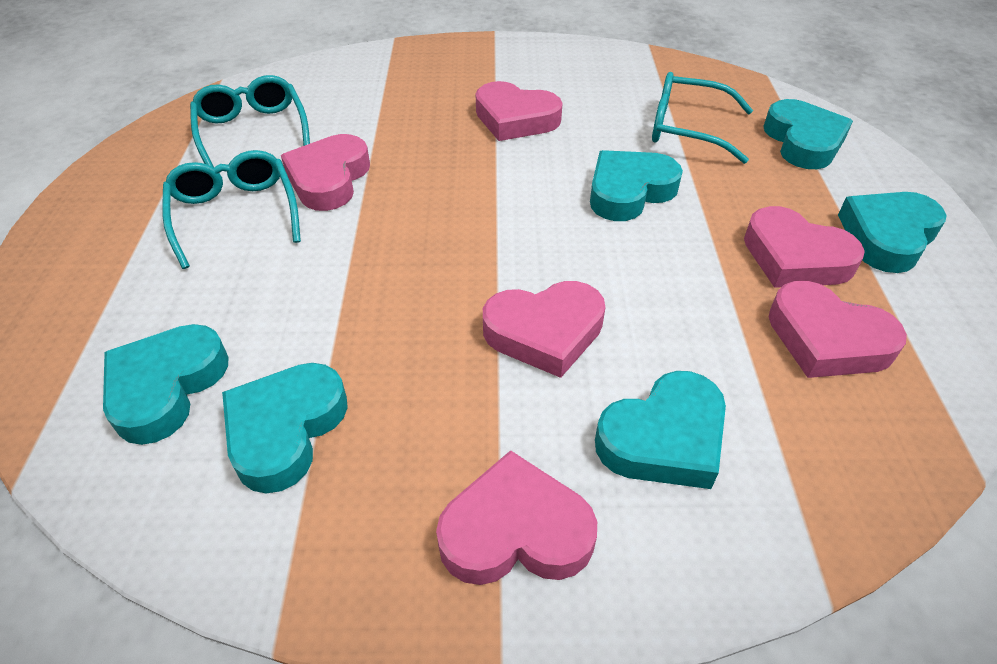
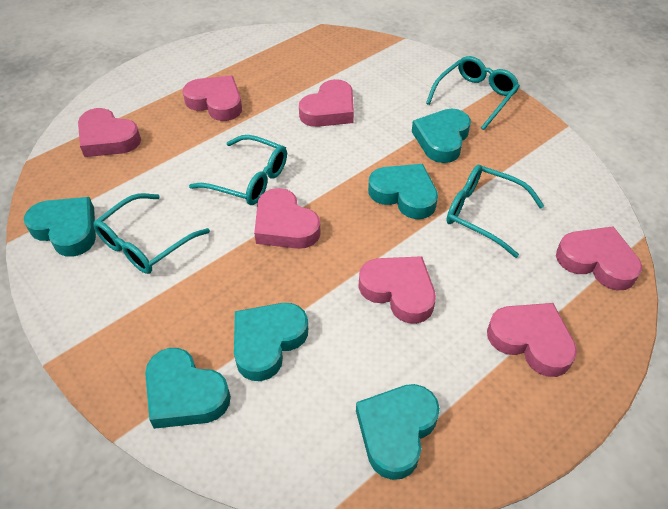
pink heart: 6 -> 7
turquoise glasses: 3 -> 4

